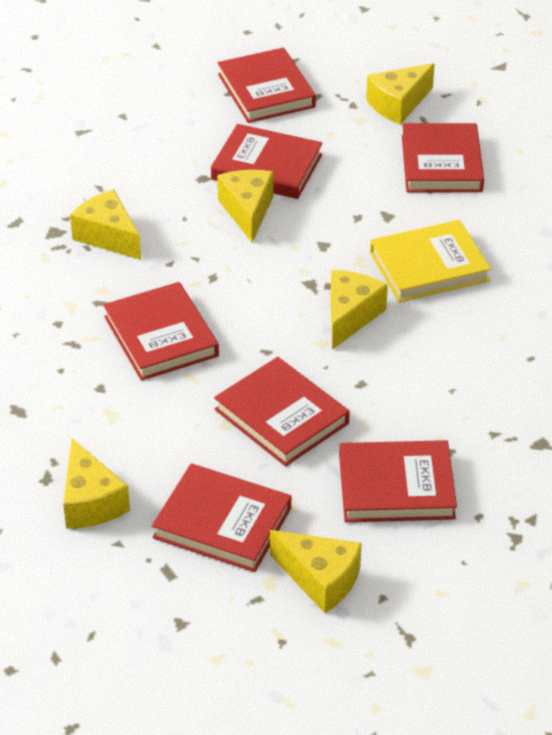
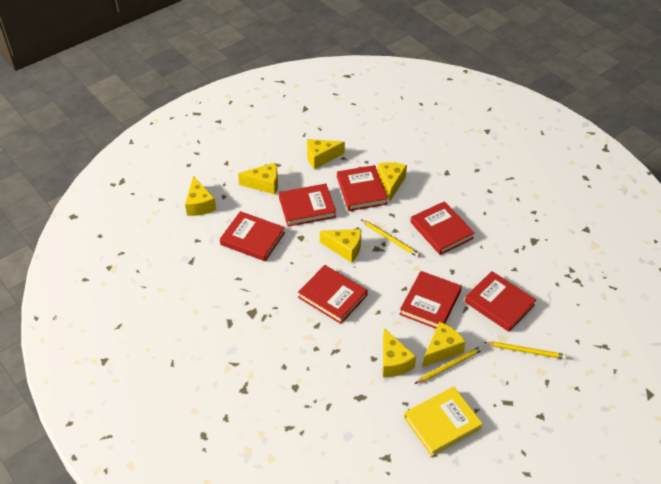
yellow cheese: 6 -> 7
yellow pencil: 0 -> 3

